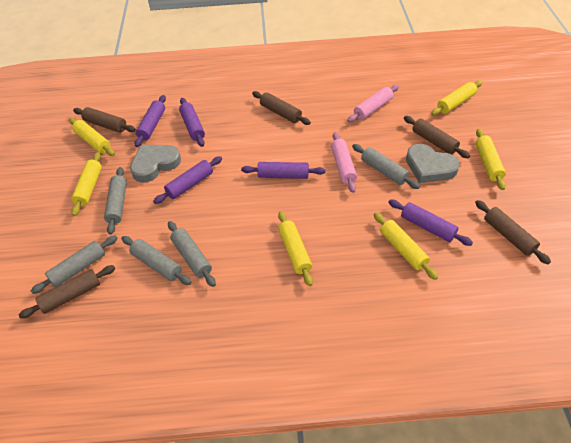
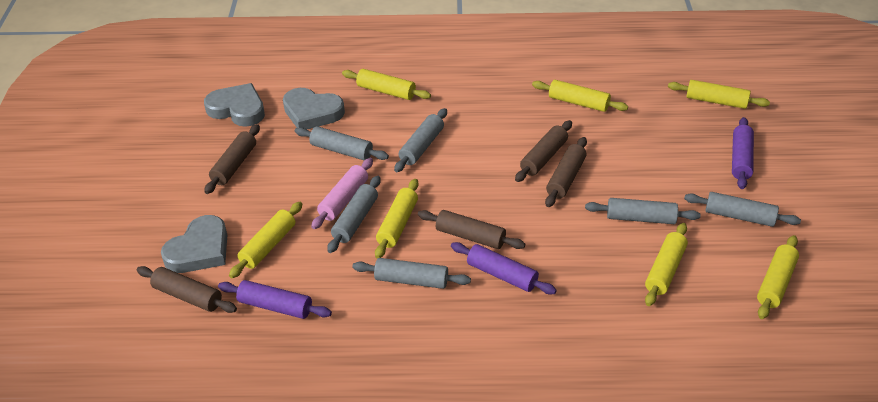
grey heart: 2 -> 3
grey rolling pin: 5 -> 6
pink rolling pin: 2 -> 1
purple rolling pin: 5 -> 3
yellow rolling pin: 6 -> 7

